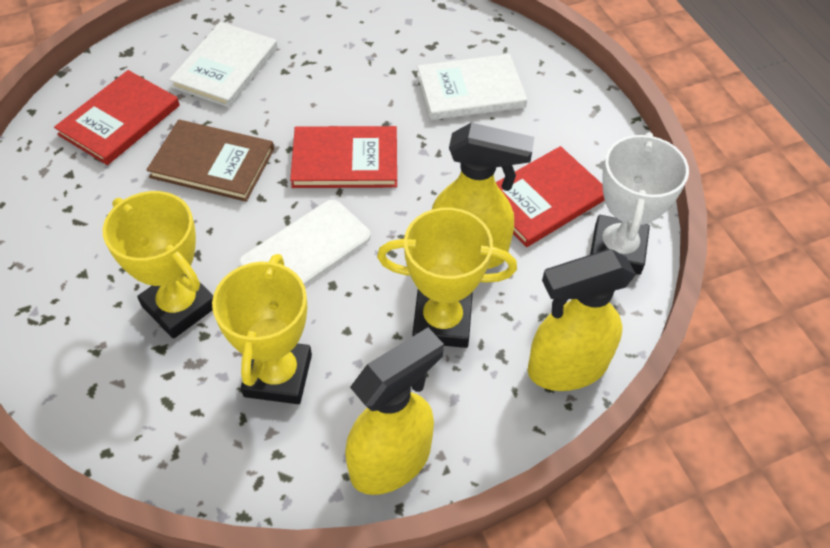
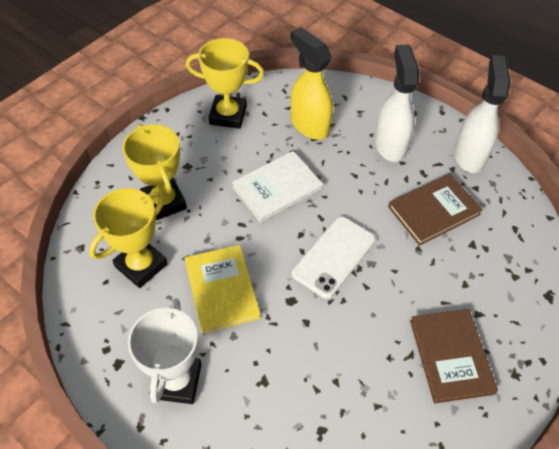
brown book: 1 -> 2
red book: 3 -> 0
white book: 2 -> 1
white spray bottle: 0 -> 2
yellow book: 0 -> 1
yellow spray bottle: 3 -> 1

